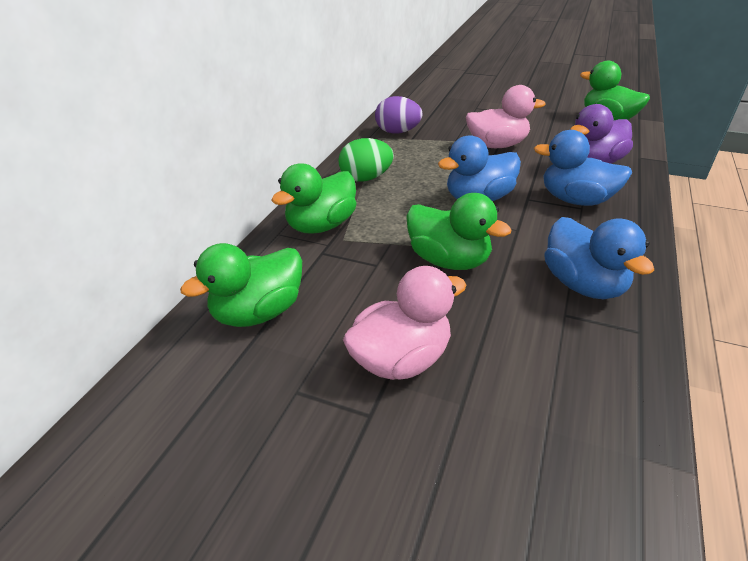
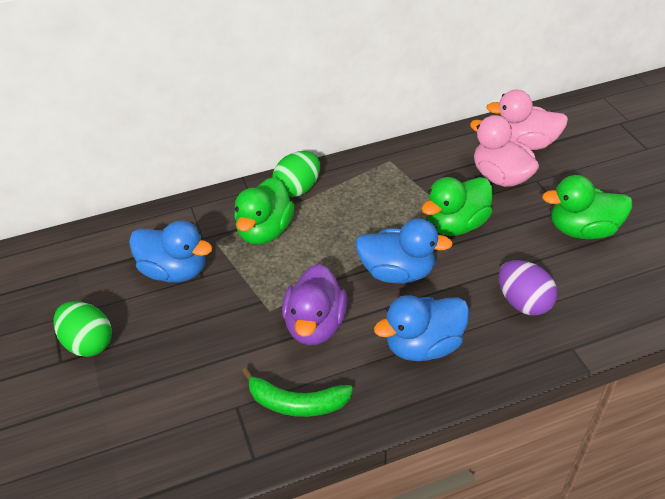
green banana: 0 -> 1
green duck: 4 -> 3
green egg: 1 -> 2

